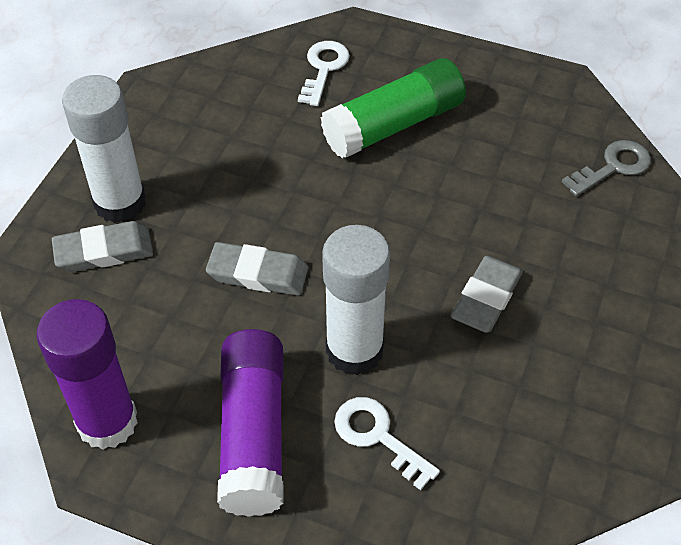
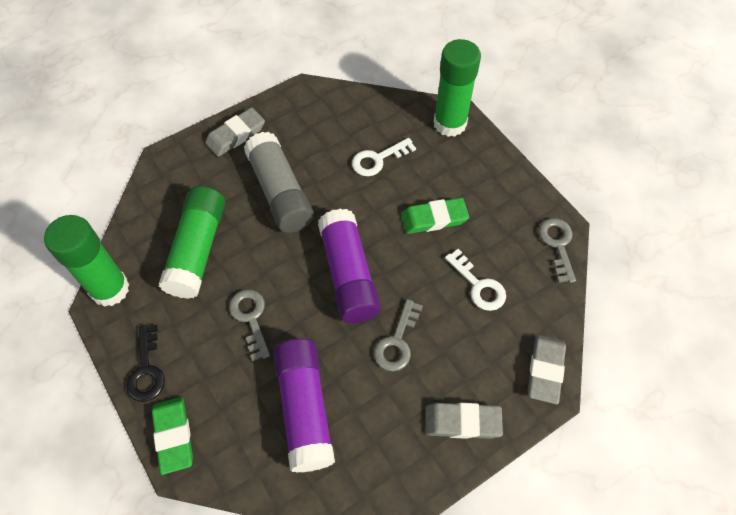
black key: 0 -> 1
green eraser: 0 -> 2
green glue stick: 1 -> 3
grey glue stick: 0 -> 1
grey key: 1 -> 3
white glue stick: 2 -> 0

